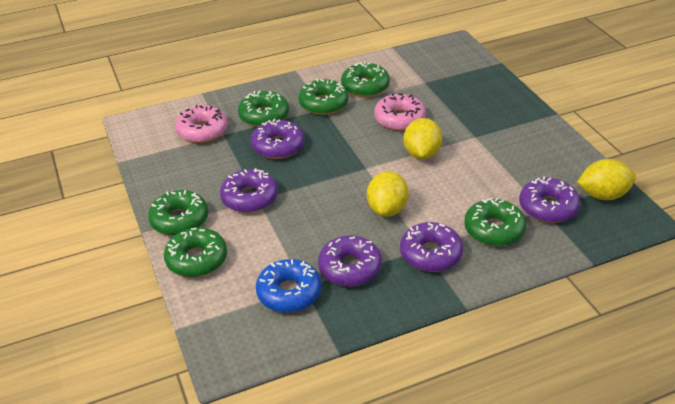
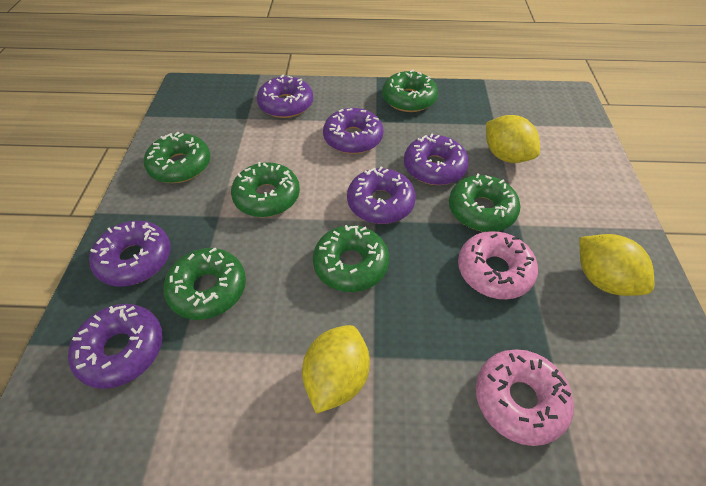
blue donut: 1 -> 0
purple donut: 5 -> 6

